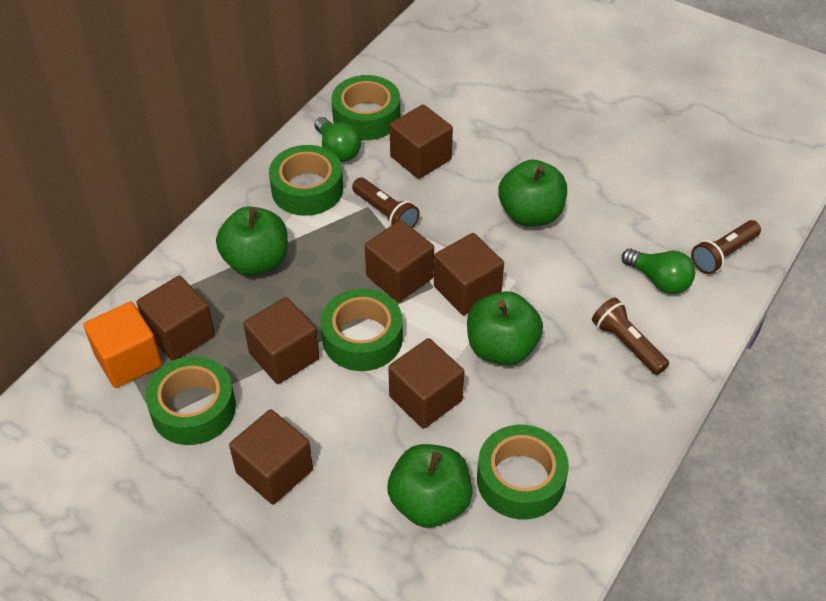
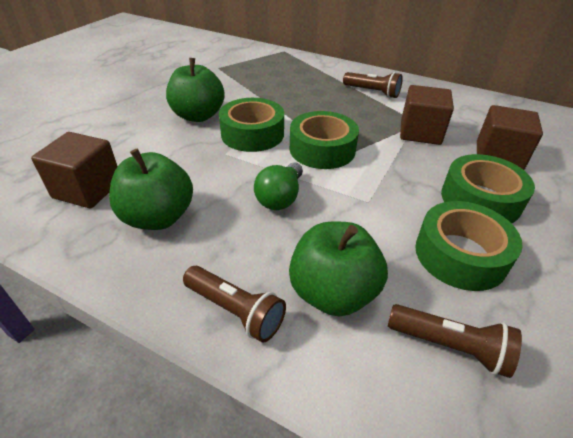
brown cube: 7 -> 3
green apple: 4 -> 3
green light bulb: 2 -> 1
green tape: 5 -> 4
orange cube: 1 -> 0

